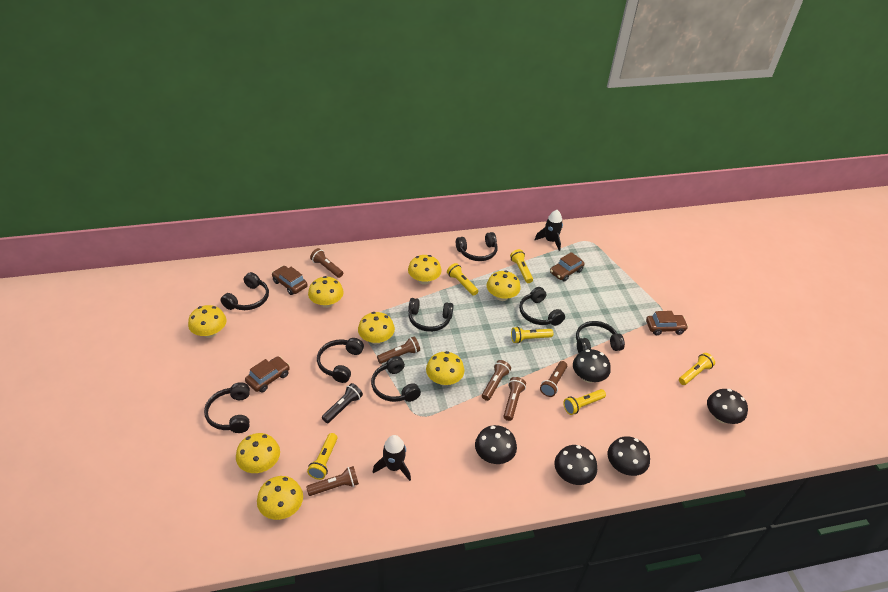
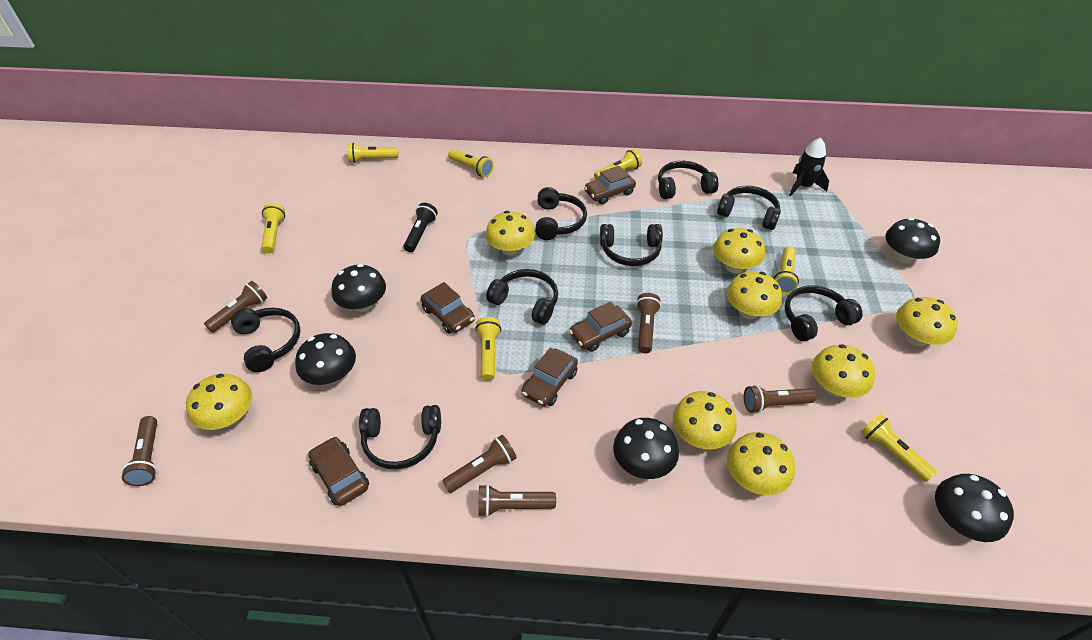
black rocket: 2 -> 1
brown car: 4 -> 5
yellow flashlight: 6 -> 7

